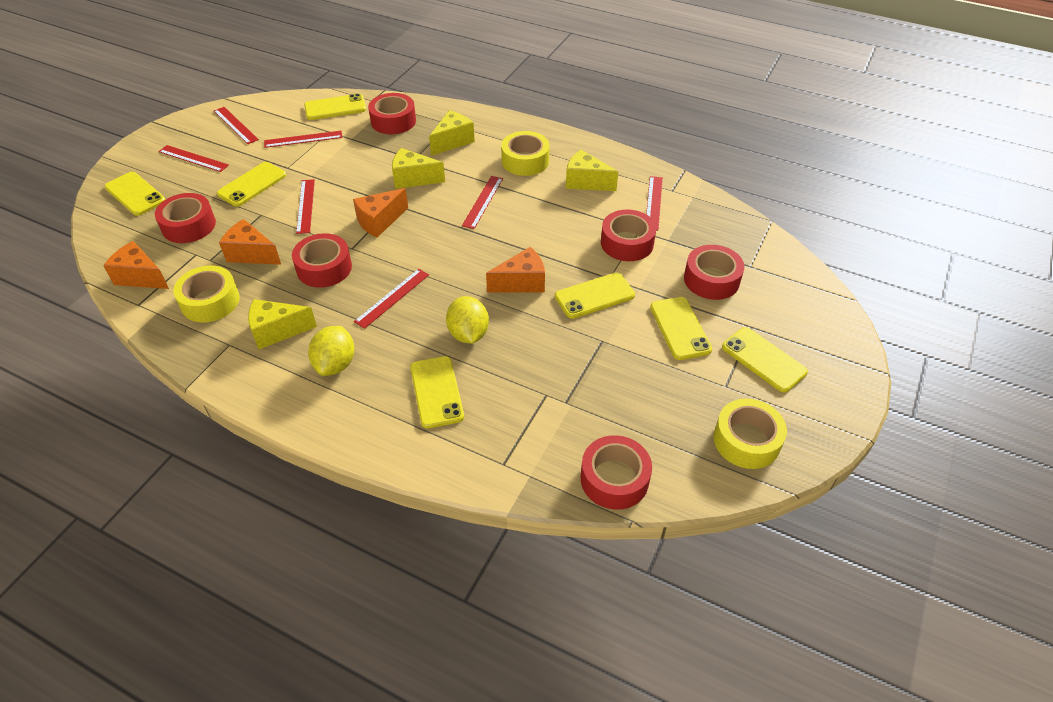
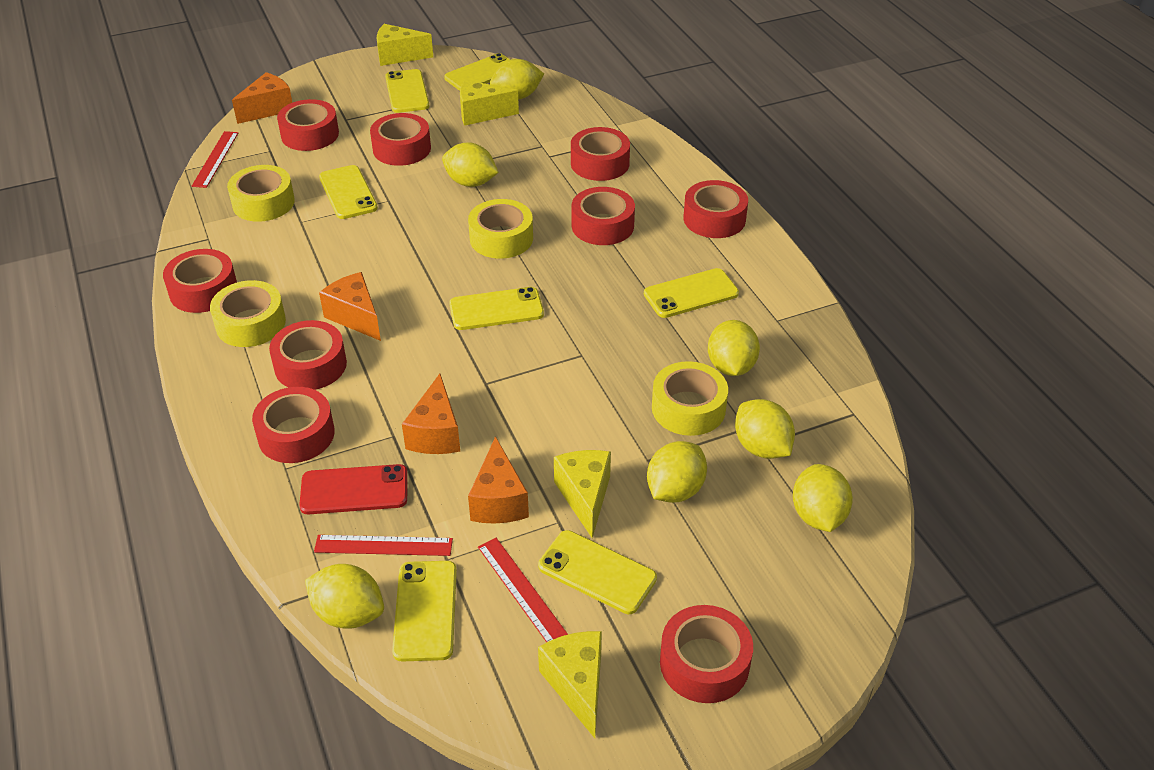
red phone: 0 -> 1
red ruler: 7 -> 3
red tape: 6 -> 9
yellow lemon: 2 -> 7
yellow tape: 3 -> 4

